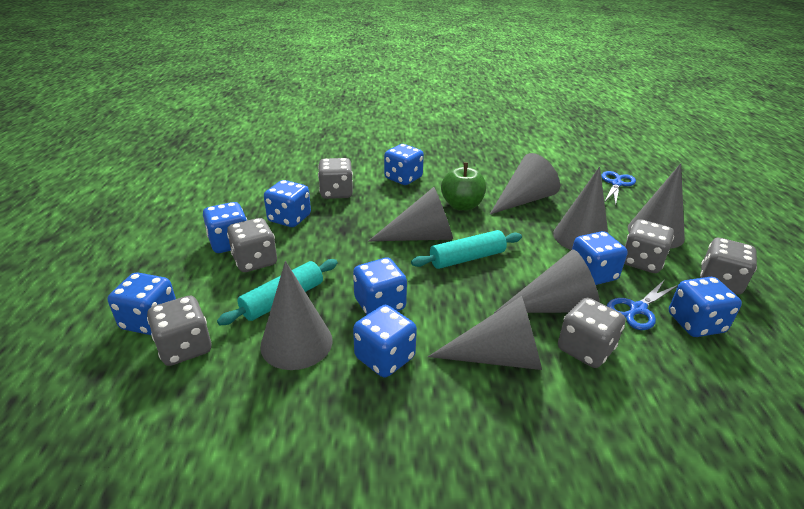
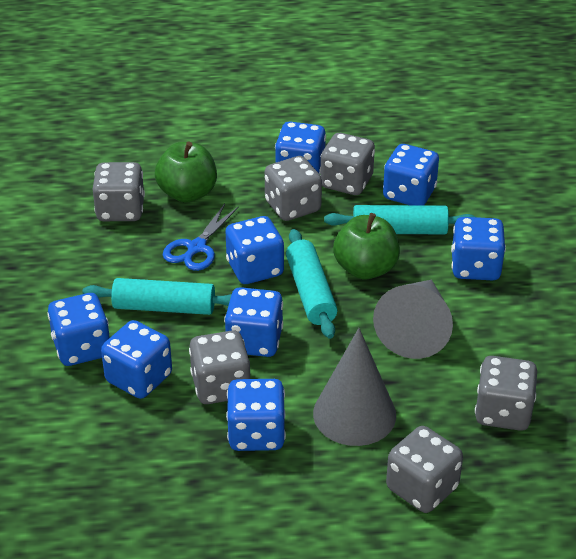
blue scissors: 2 -> 1
green apple: 1 -> 2
grey cone: 7 -> 2
turquoise rolling pin: 2 -> 3

